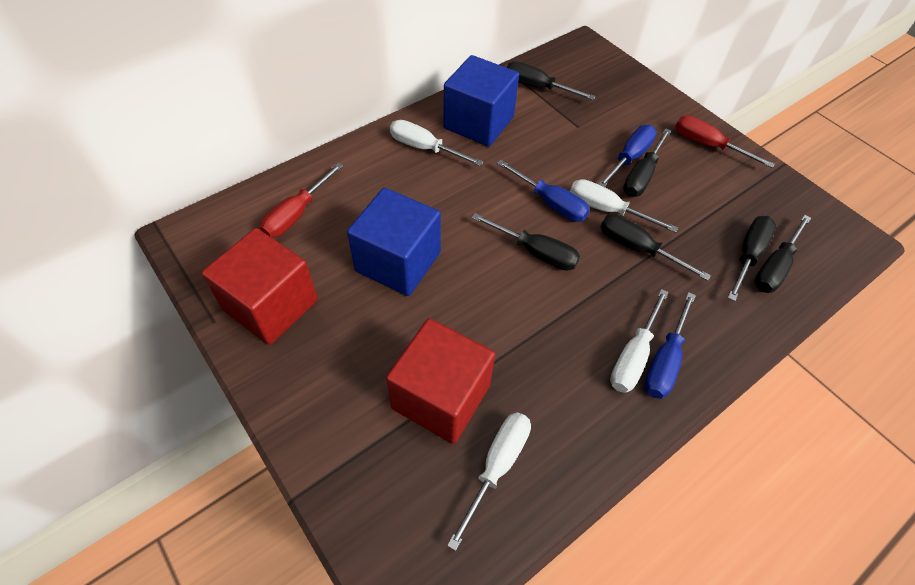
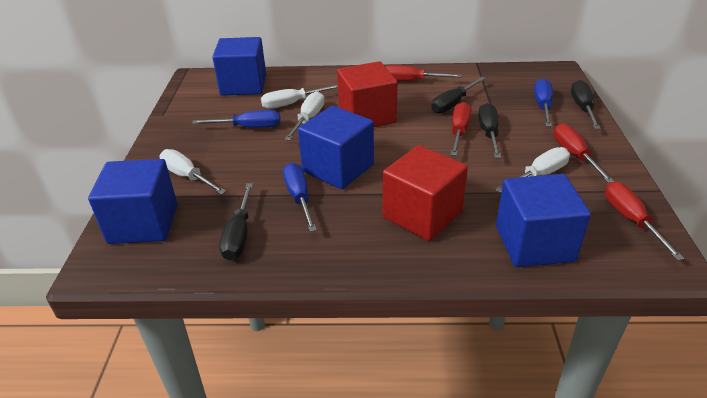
black screwdriver: 6 -> 4
blue cube: 2 -> 4
red screwdriver: 2 -> 4

